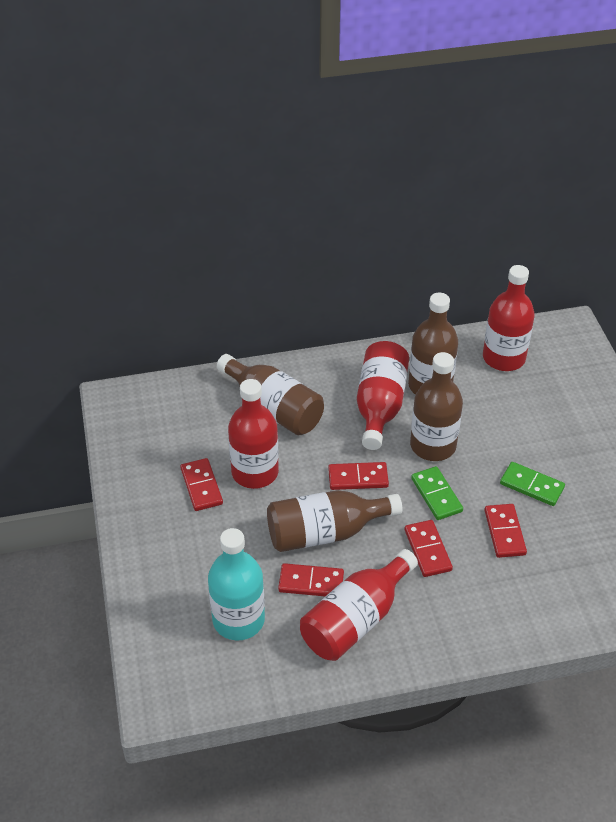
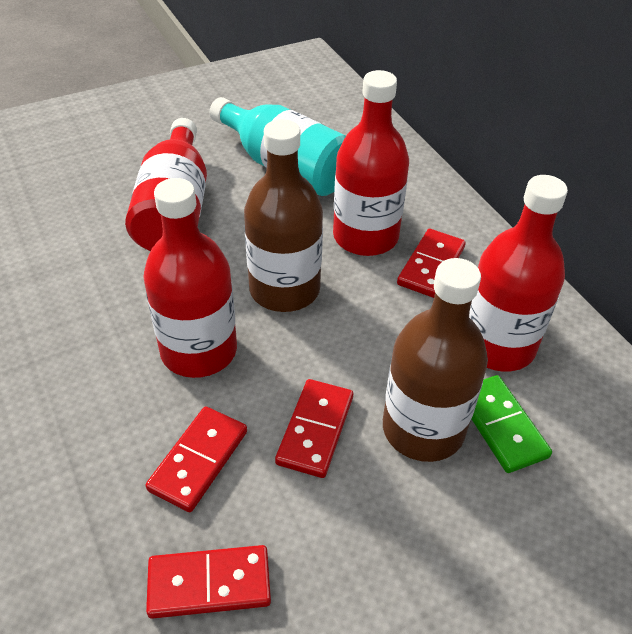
brown bottle: 4 -> 2
green domino: 2 -> 1
red domino: 5 -> 4

